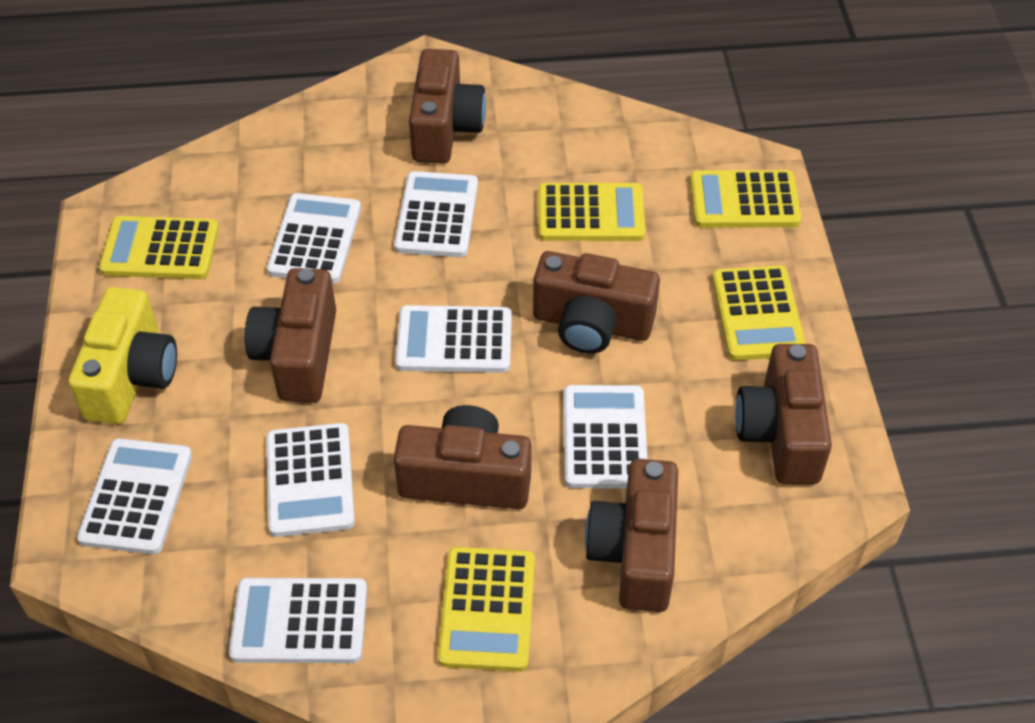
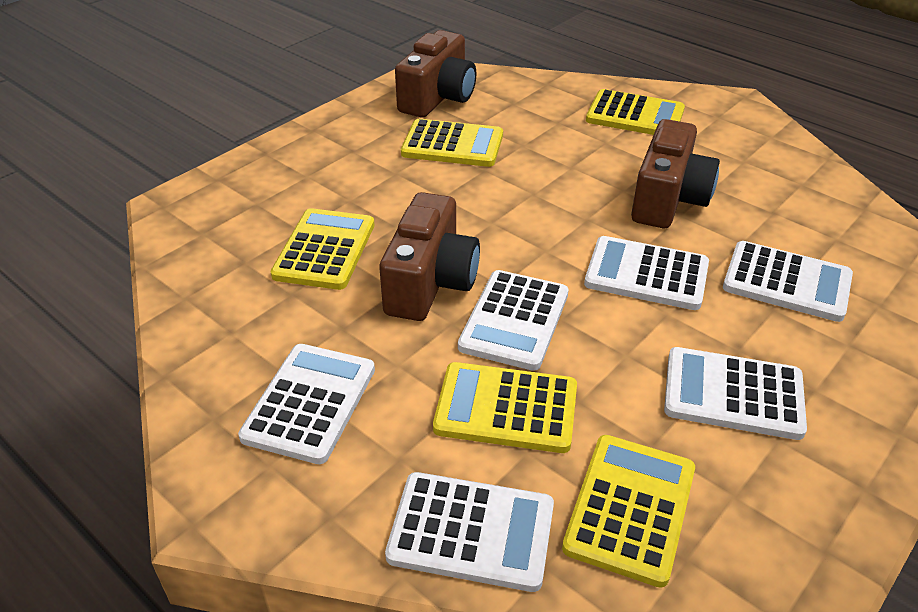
brown camera: 6 -> 3
white calculator: 7 -> 6
yellow camera: 1 -> 0

